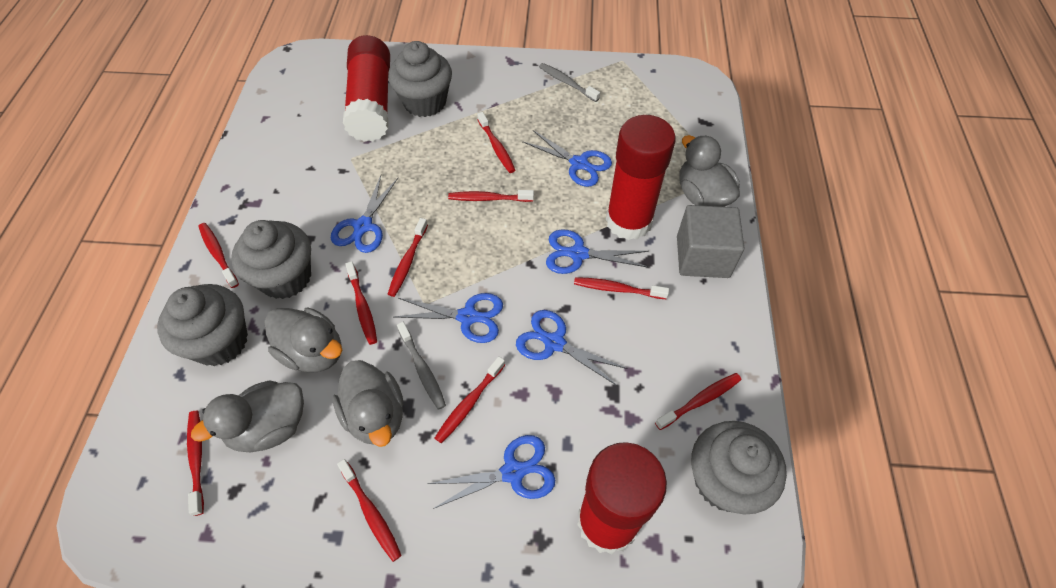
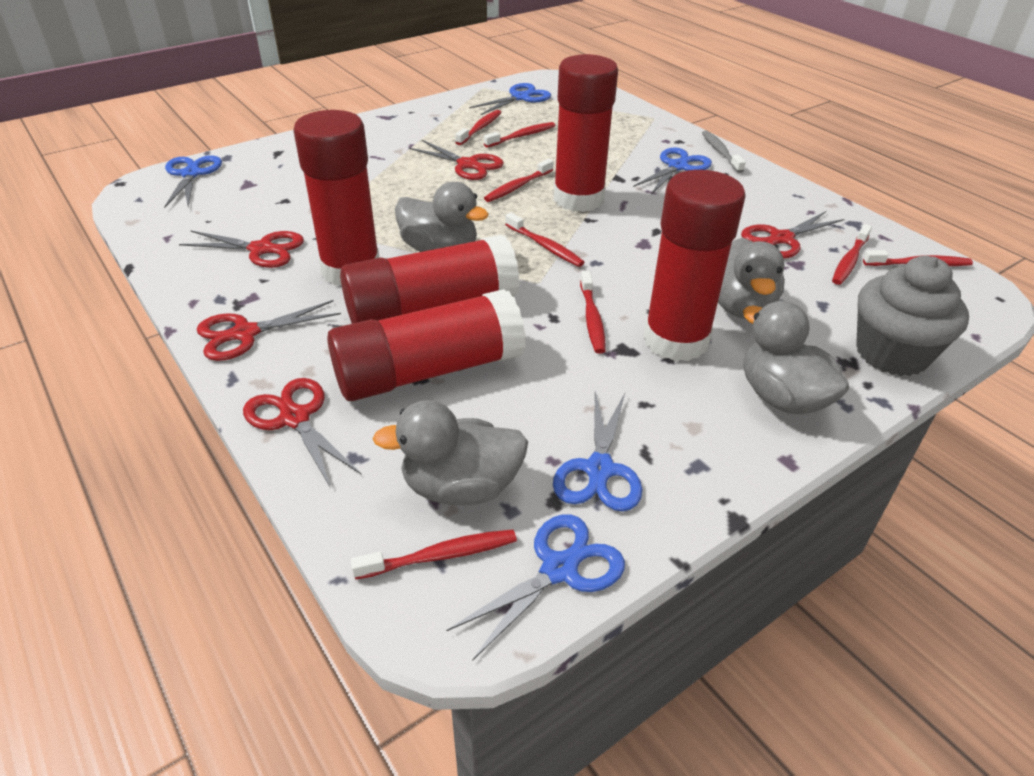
blue scissors: 6 -> 5
grey cube: 1 -> 0
grey cupcake: 4 -> 1
grey toothbrush: 2 -> 1
red glue stick: 3 -> 5
red scissors: 0 -> 5
red toothbrush: 10 -> 8

